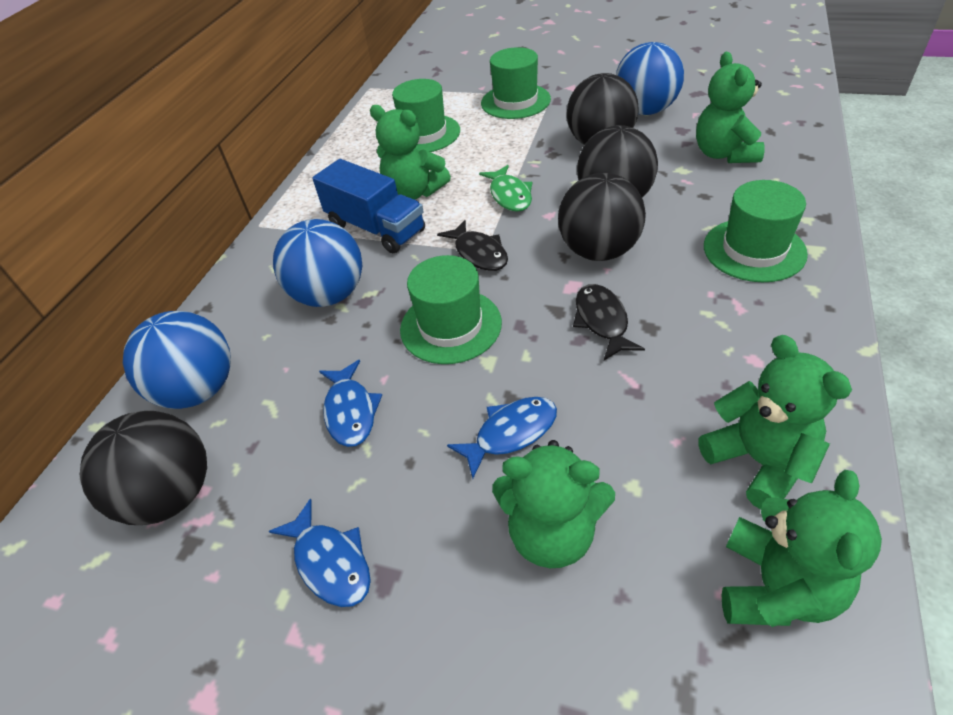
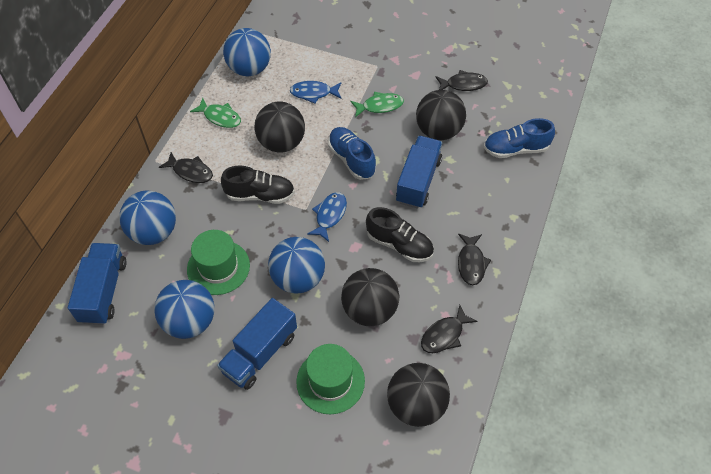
black fish: 2 -> 4
black shoe: 0 -> 2
blue ball: 3 -> 4
blue fish: 3 -> 2
blue shoe: 0 -> 2
blue truck: 1 -> 3
green fish: 1 -> 2
green hat: 4 -> 2
green teddy bear: 5 -> 0

